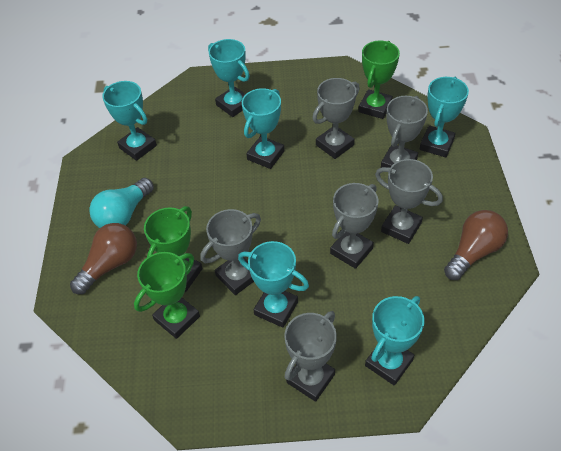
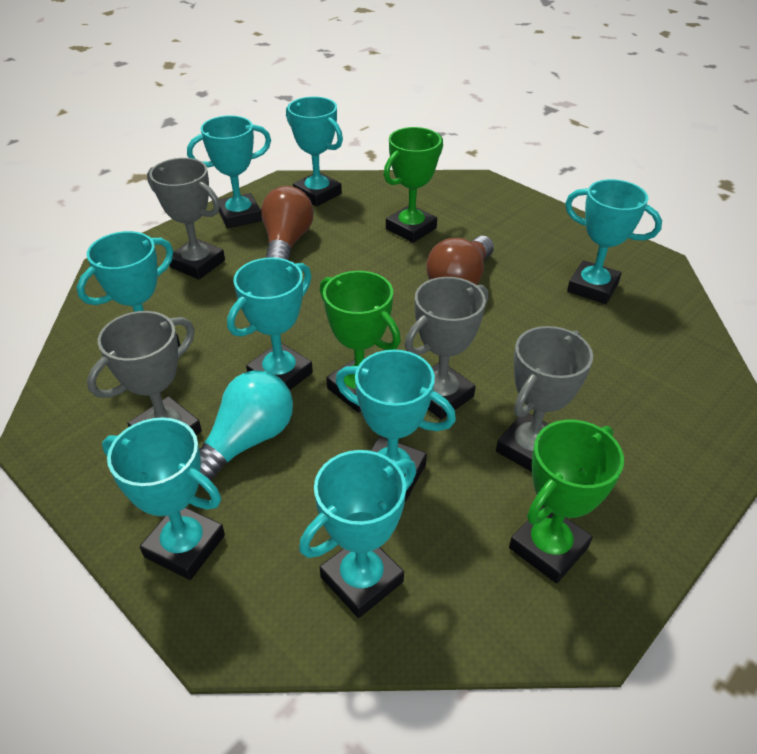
grey trophy: 6 -> 4
turquoise trophy: 6 -> 8

